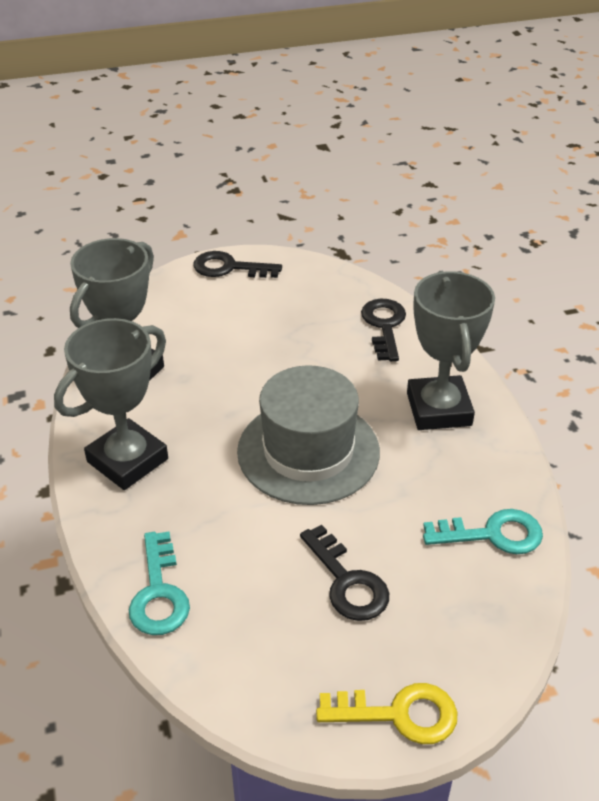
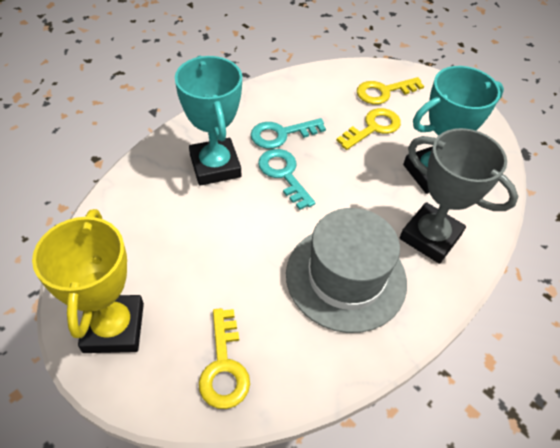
black key: 3 -> 0
grey trophy: 3 -> 1
turquoise trophy: 0 -> 2
yellow key: 1 -> 3
yellow trophy: 0 -> 1

